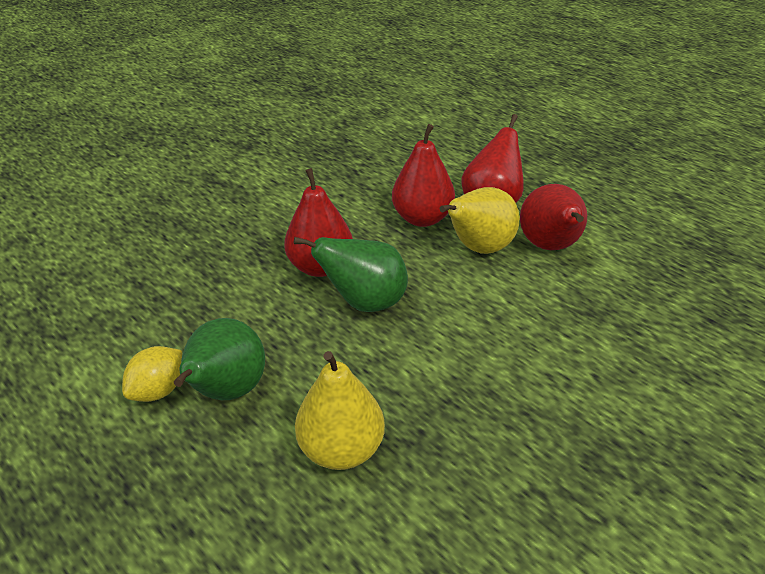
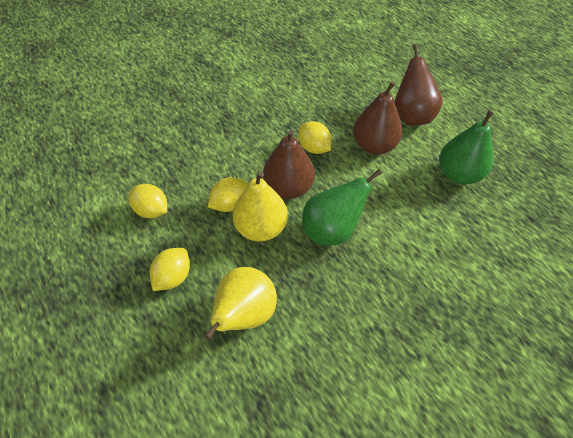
brown pear: 0 -> 3
red pear: 4 -> 0
yellow lemon: 1 -> 4

